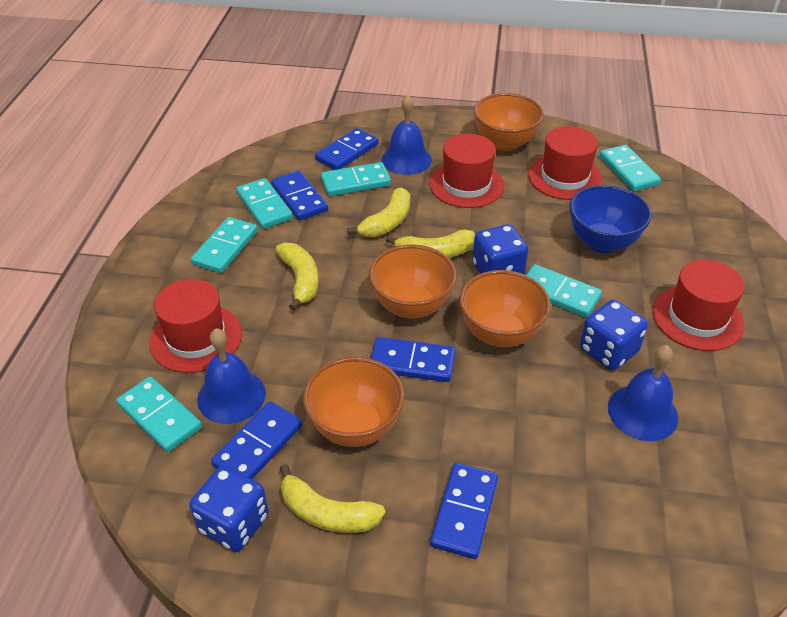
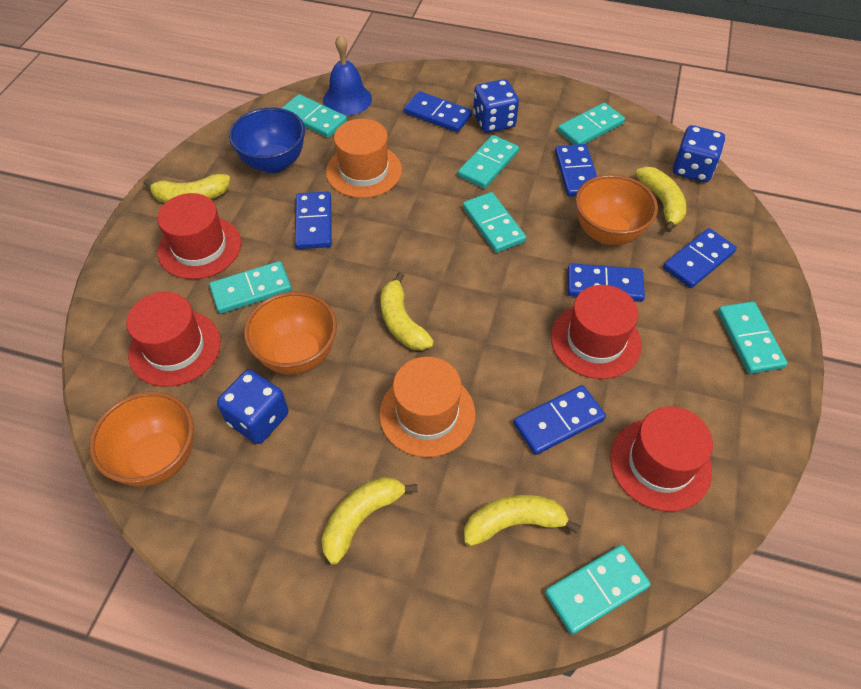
blue bell: 3 -> 1
blue domino: 5 -> 6
orange bowl: 4 -> 3
orange hat: 0 -> 2
turquoise domino: 6 -> 7
yellow banana: 4 -> 5

